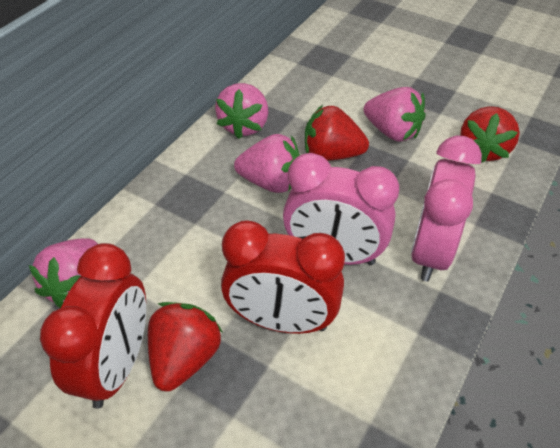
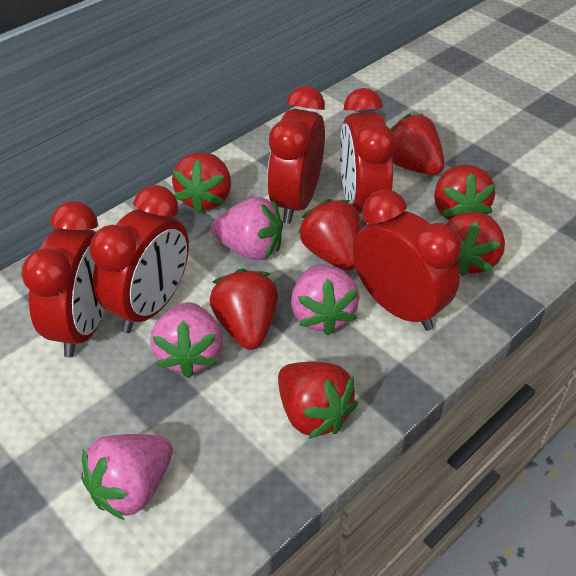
pink clock: 2 -> 0
red clock: 2 -> 5
red strawberry: 3 -> 7

